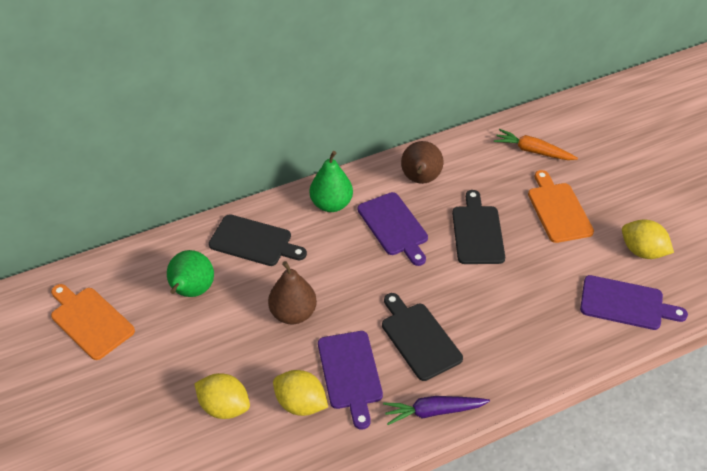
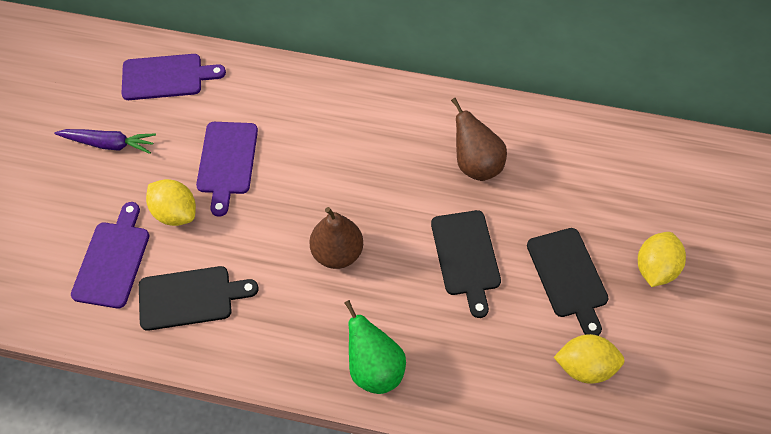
green pear: 2 -> 1
orange carrot: 1 -> 0
orange cutting board: 2 -> 0

